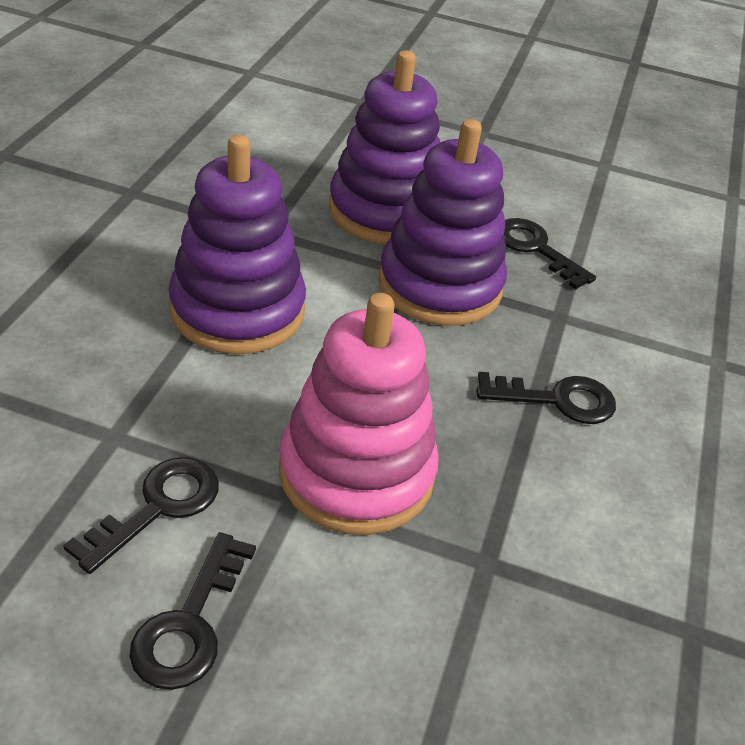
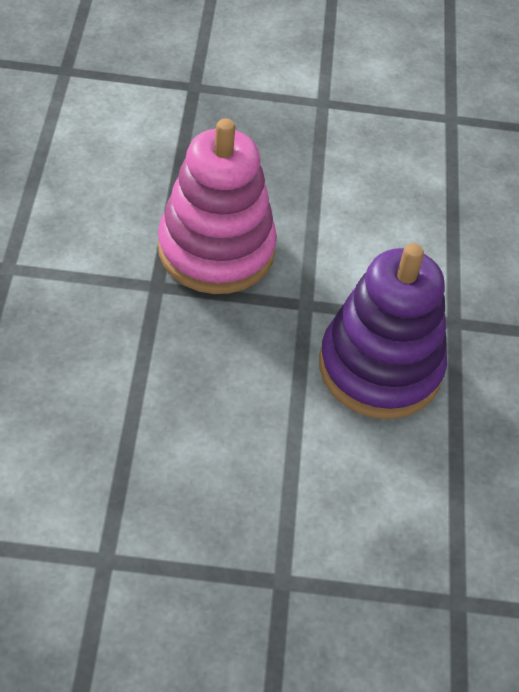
black key: 4 -> 0
purple stacking toy: 3 -> 1

